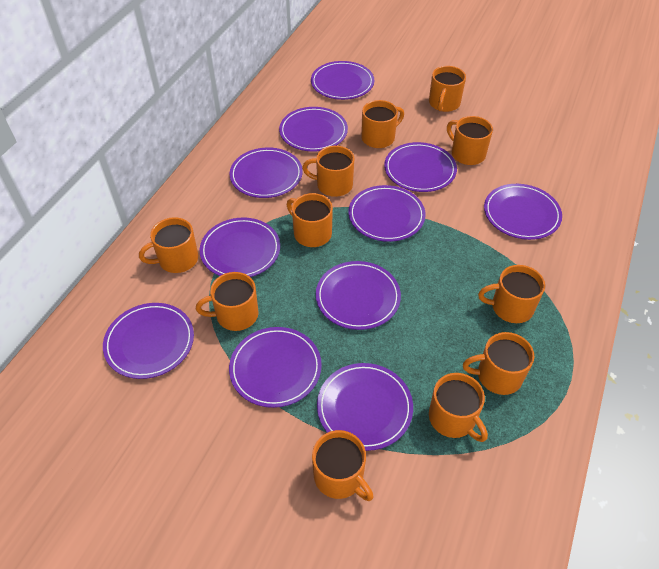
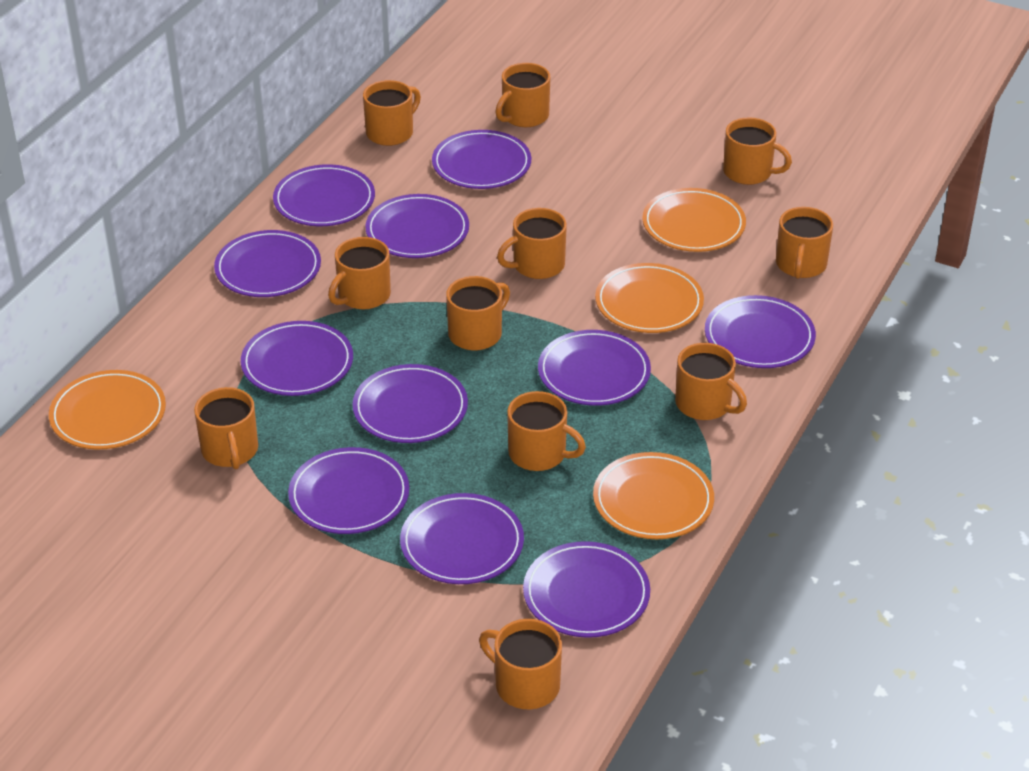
orange plate: 0 -> 4

